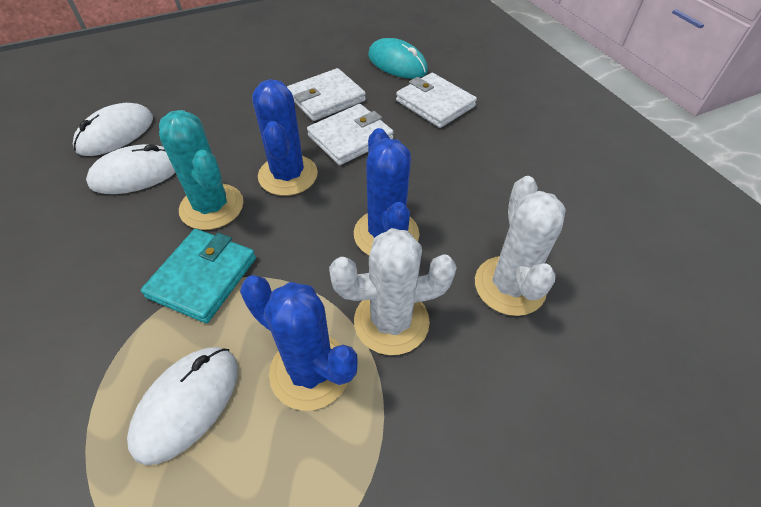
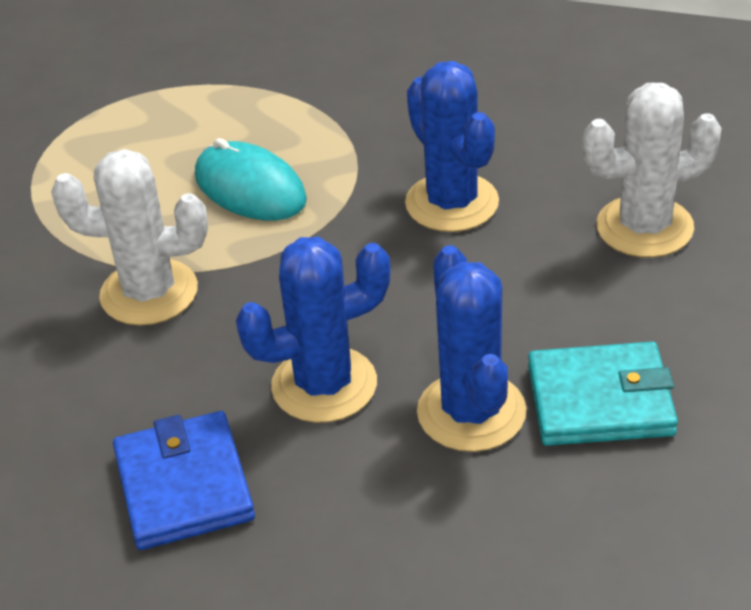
blue wallet: 0 -> 1
turquoise cactus: 1 -> 0
white mouse: 3 -> 0
white wallet: 3 -> 0

